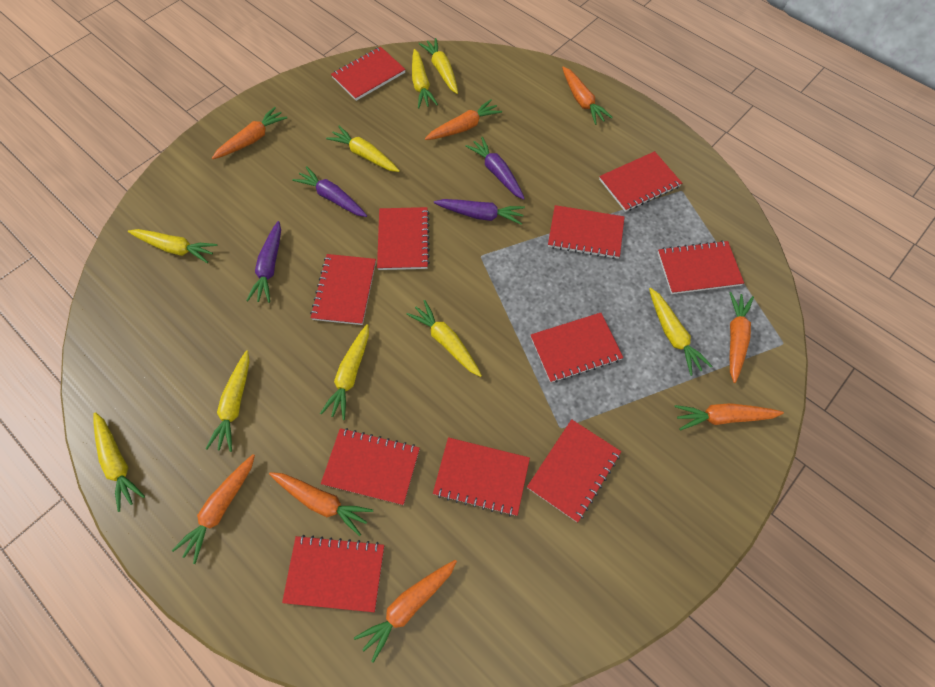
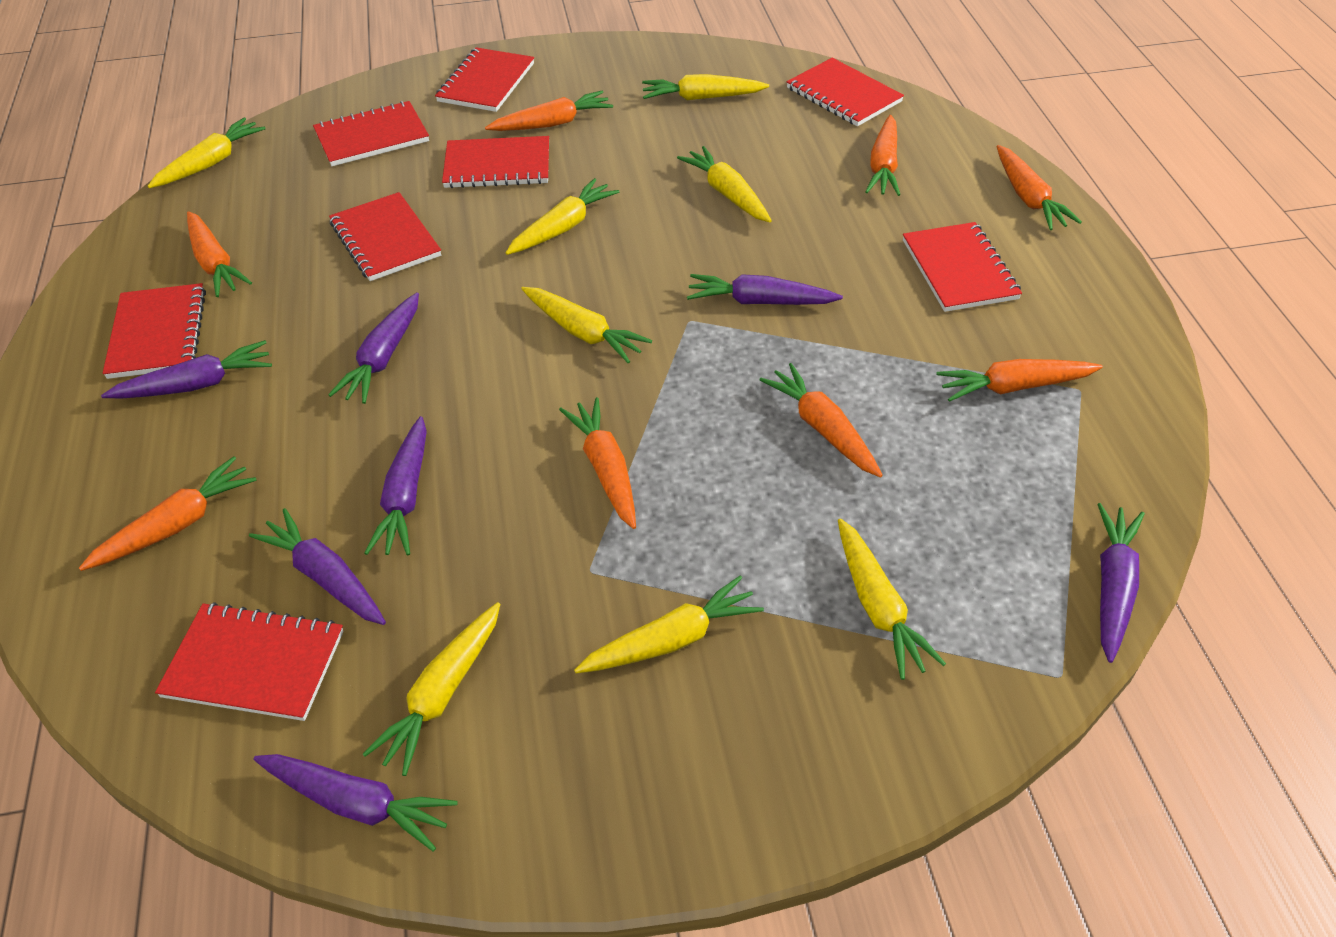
purple carrot: 4 -> 7
red notebook: 11 -> 8
yellow carrot: 9 -> 8

